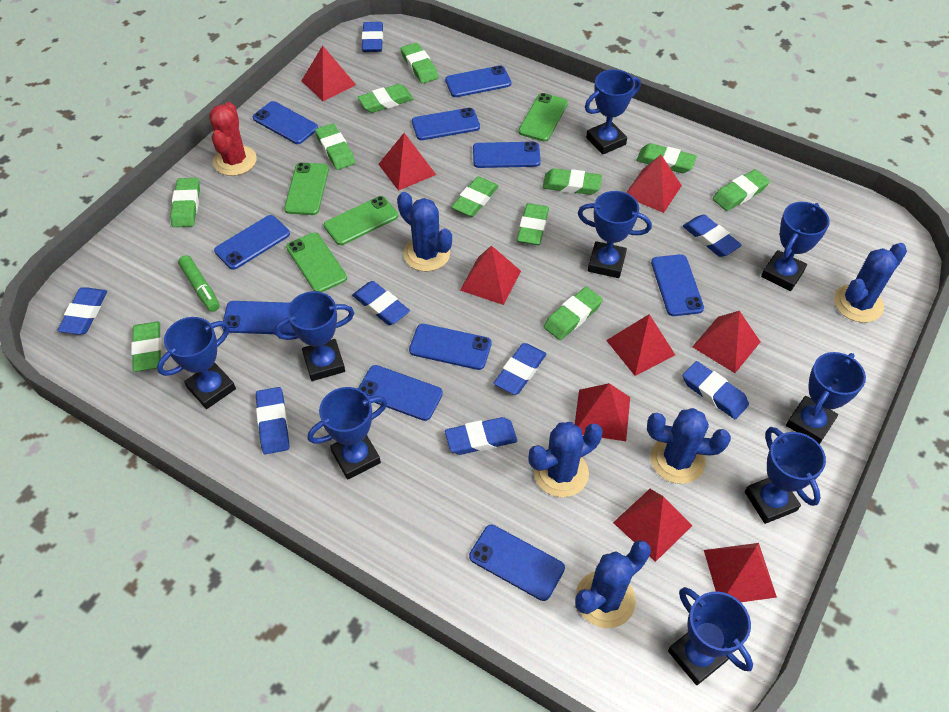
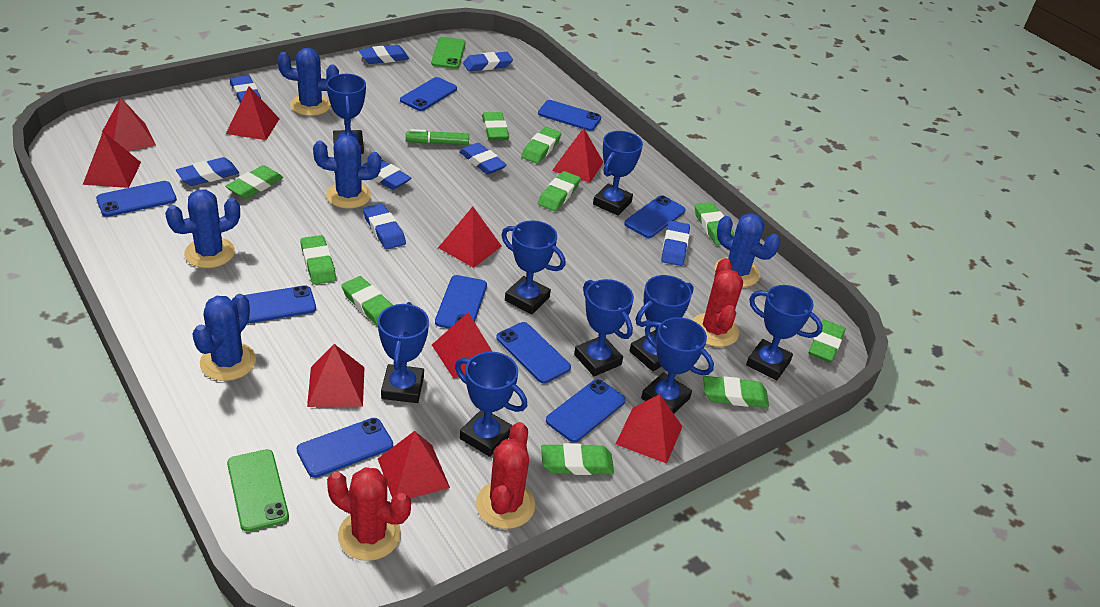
blue phone: 10 -> 9
green eraser: 11 -> 10
green phone: 4 -> 2
red cactus: 1 -> 3

